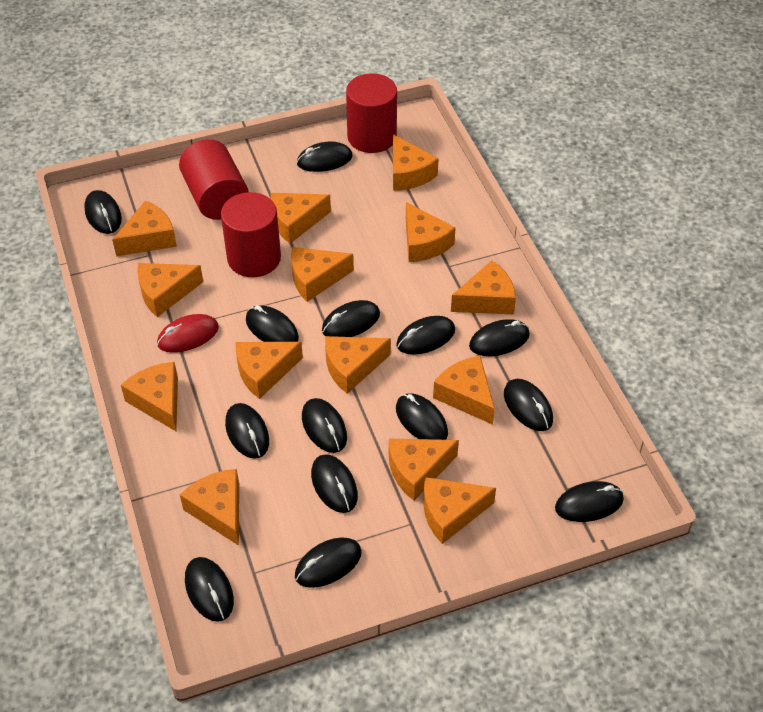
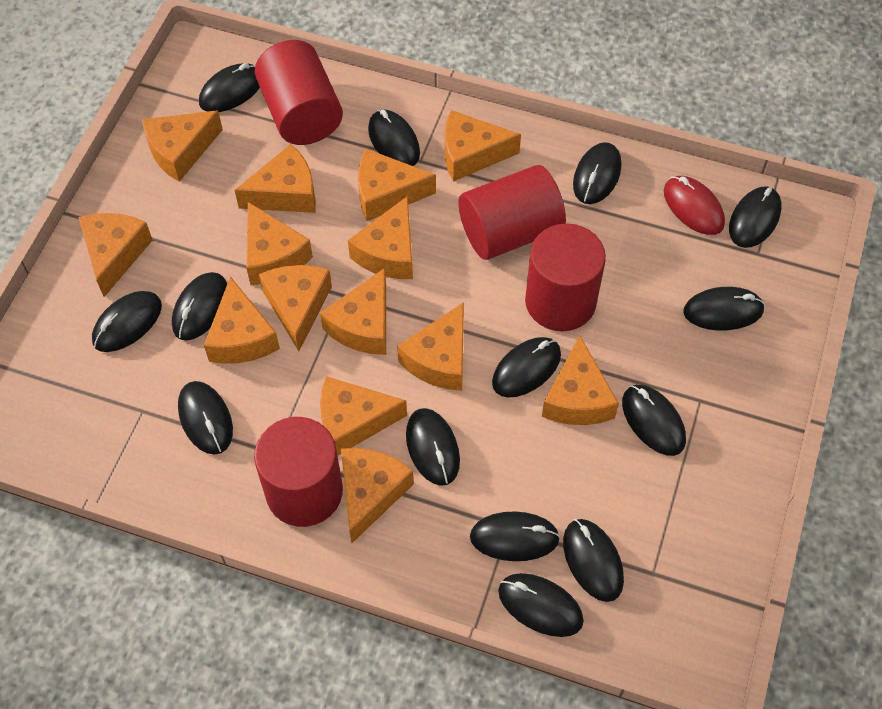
red cylinder: 3 -> 4

